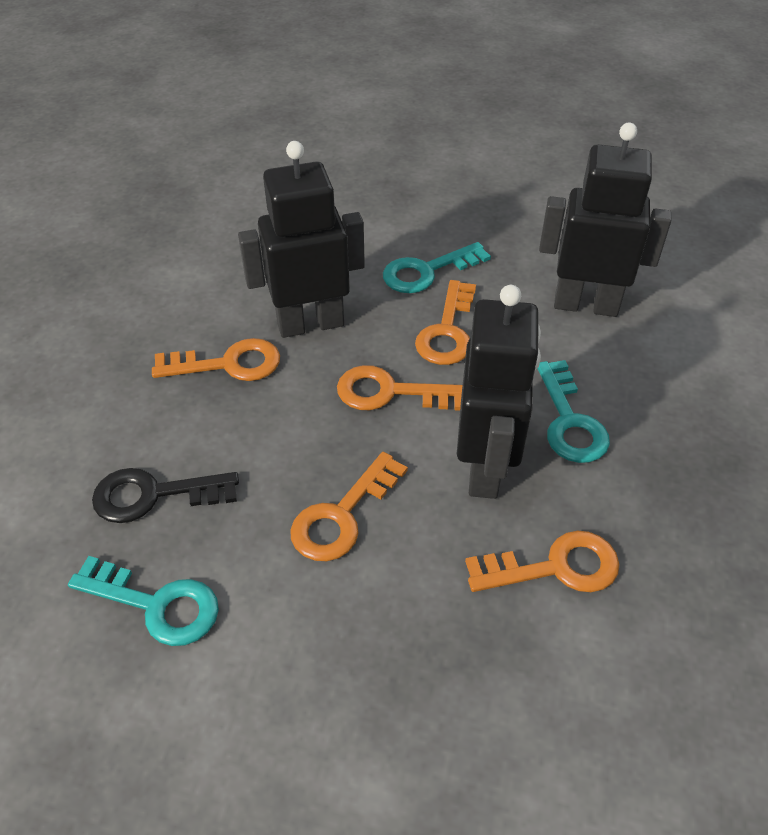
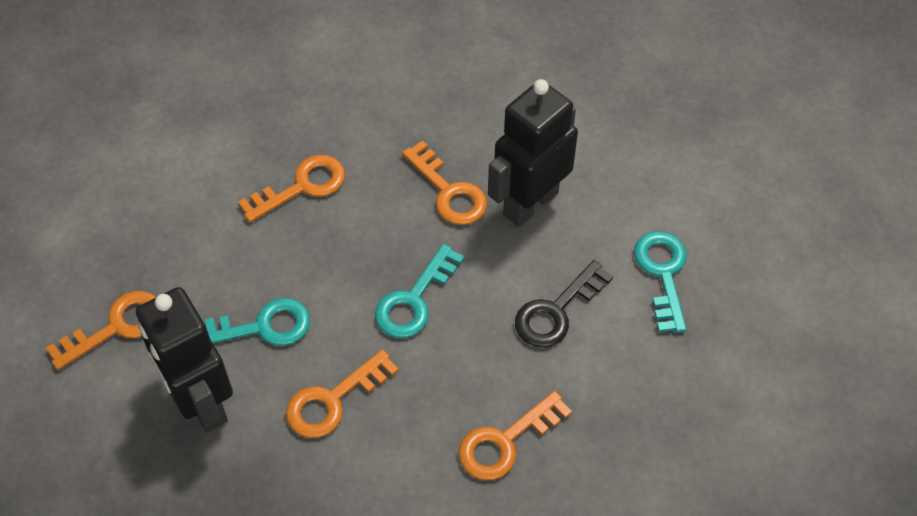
black robot: 3 -> 2

